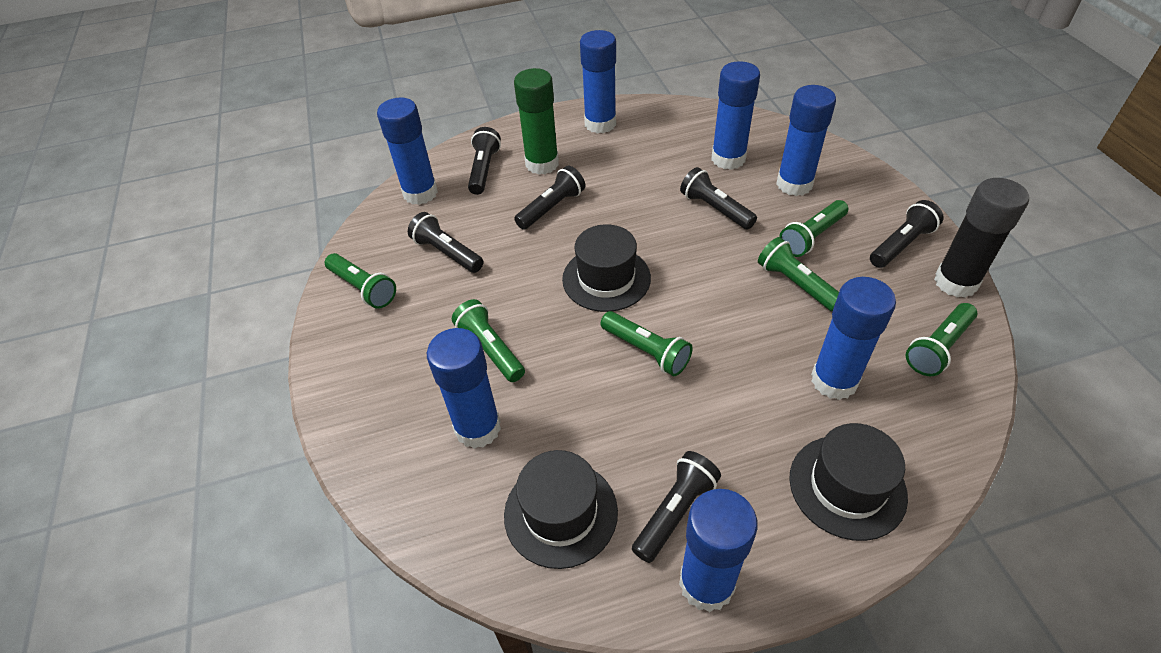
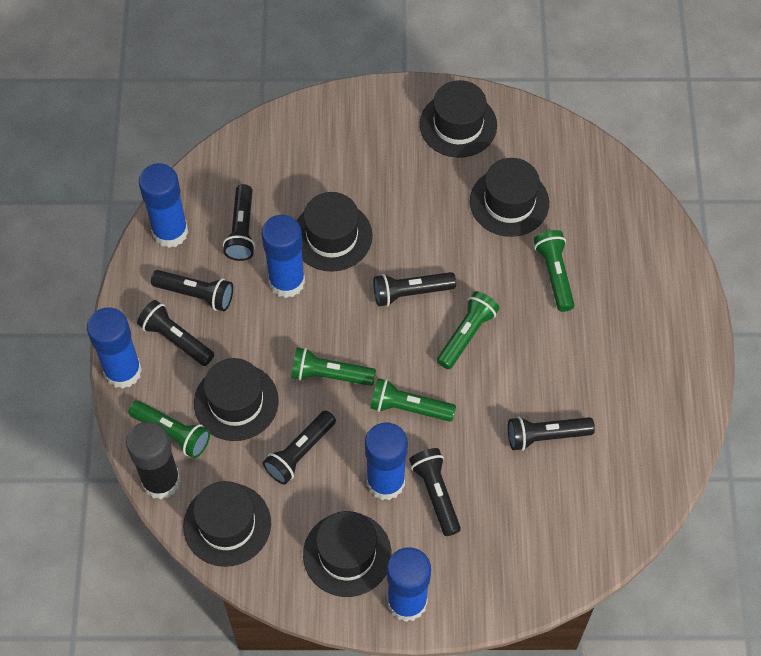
black flashlight: 6 -> 7
black hat: 3 -> 6
blue glue stick: 7 -> 5
green flashlight: 6 -> 5
green glue stick: 1 -> 0

